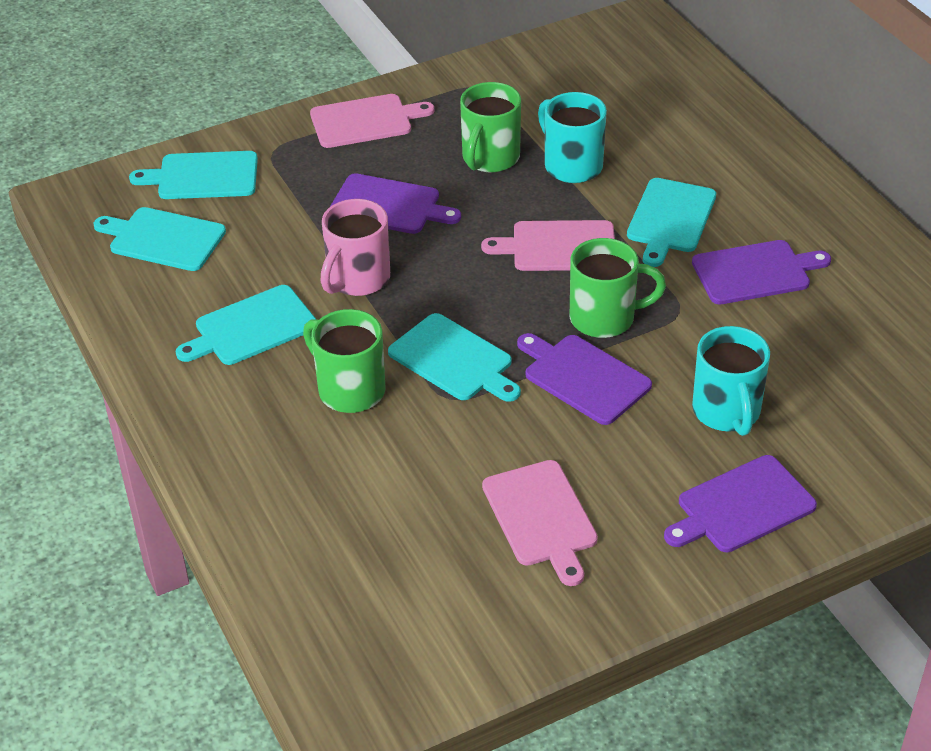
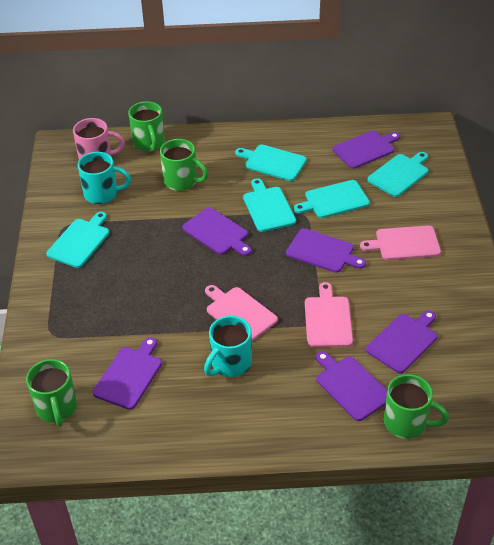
green mug: 3 -> 4
purple cutting board: 4 -> 6

